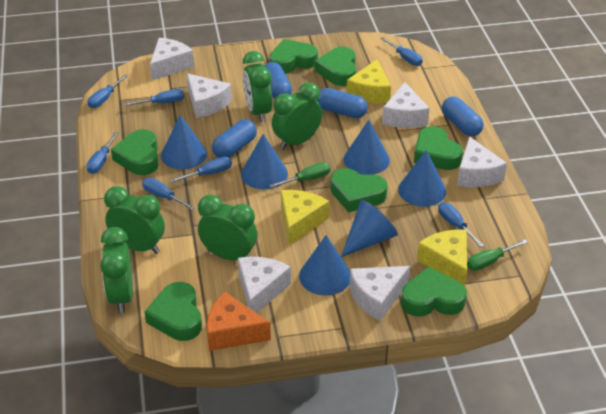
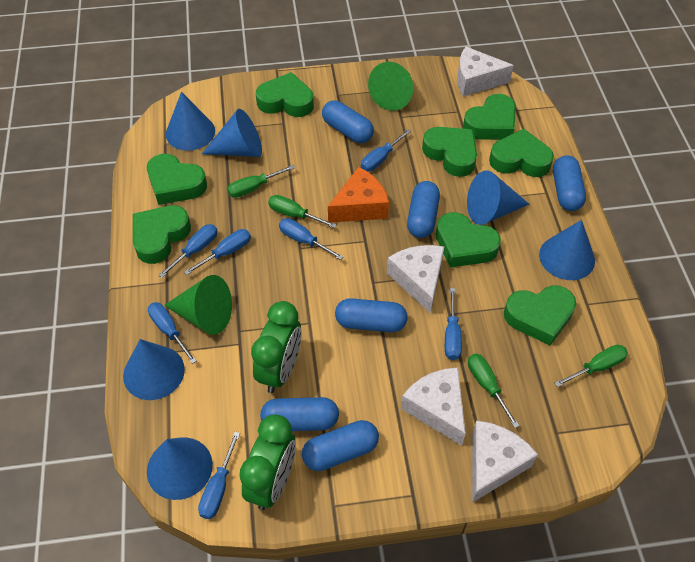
blue capsule: 4 -> 6
green clock: 5 -> 2
green cone: 0 -> 2
green heart: 7 -> 8
green screwdriver: 2 -> 4
white cheese: 6 -> 4
yellow cheese: 3 -> 0

